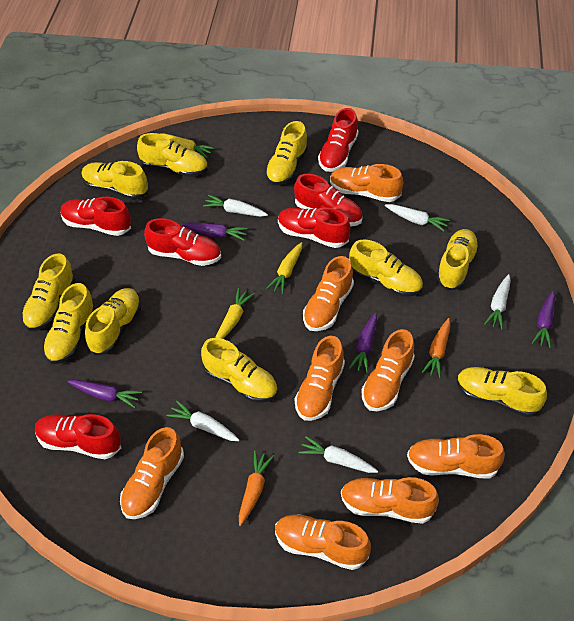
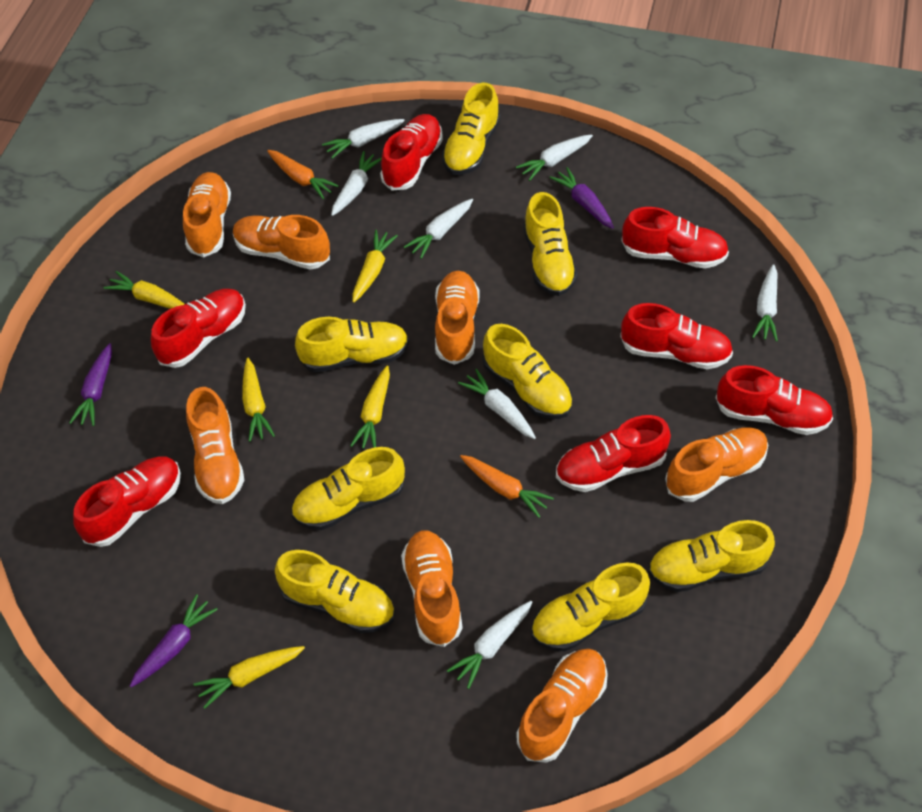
orange shoe: 8 -> 7
purple carrot: 4 -> 3
red shoe: 6 -> 7
white carrot: 5 -> 7
yellow carrot: 3 -> 5
yellow shoe: 10 -> 8

